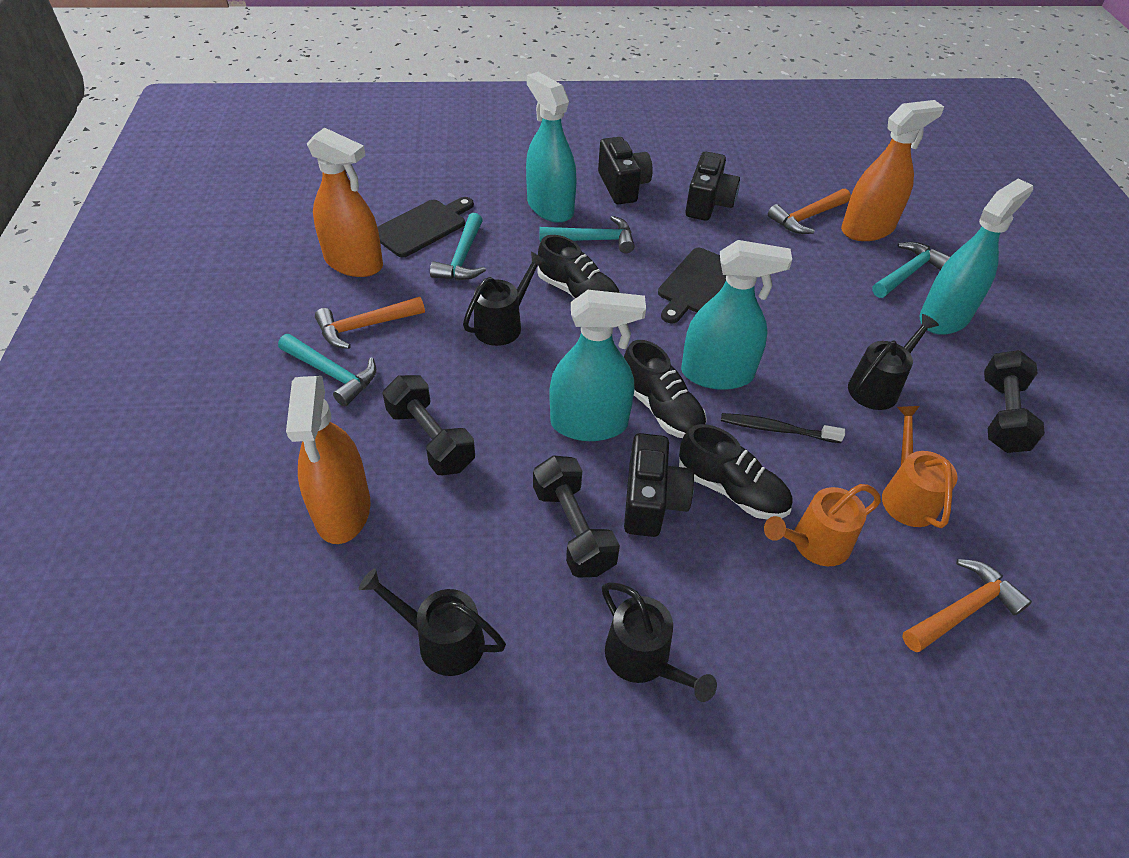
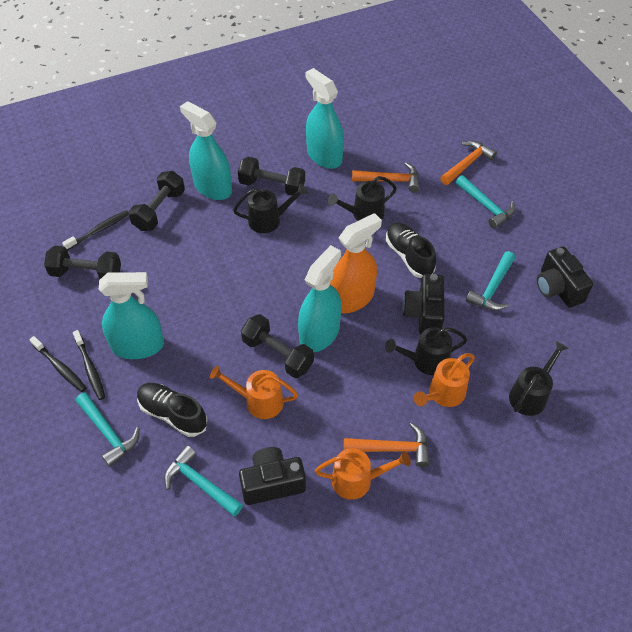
black cutting board: 2 -> 0
black dumbbell: 3 -> 4
black shoe: 3 -> 2
black toothbrush: 1 -> 3
orange spray bottle: 3 -> 1
orange watering can: 2 -> 3

